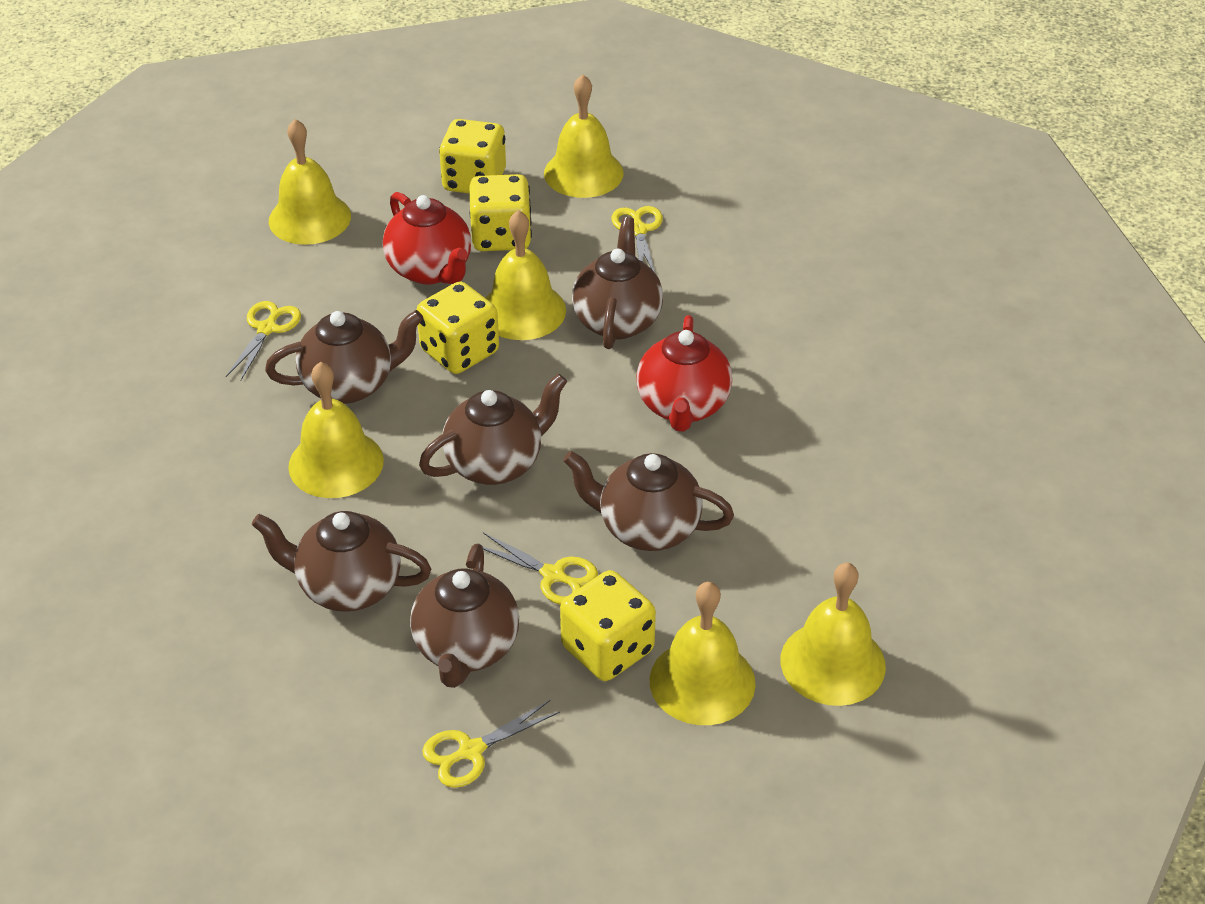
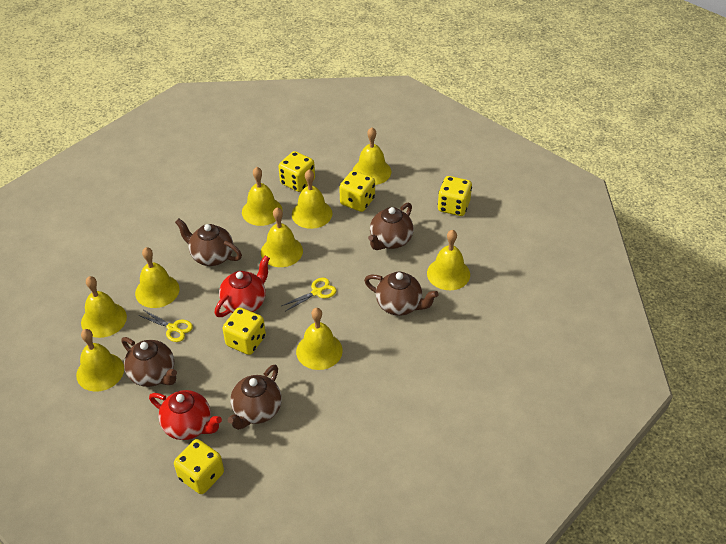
brown teapot: 6 -> 5
yellow bell: 6 -> 9
yellow dice: 4 -> 5
yellow scissors: 4 -> 2

